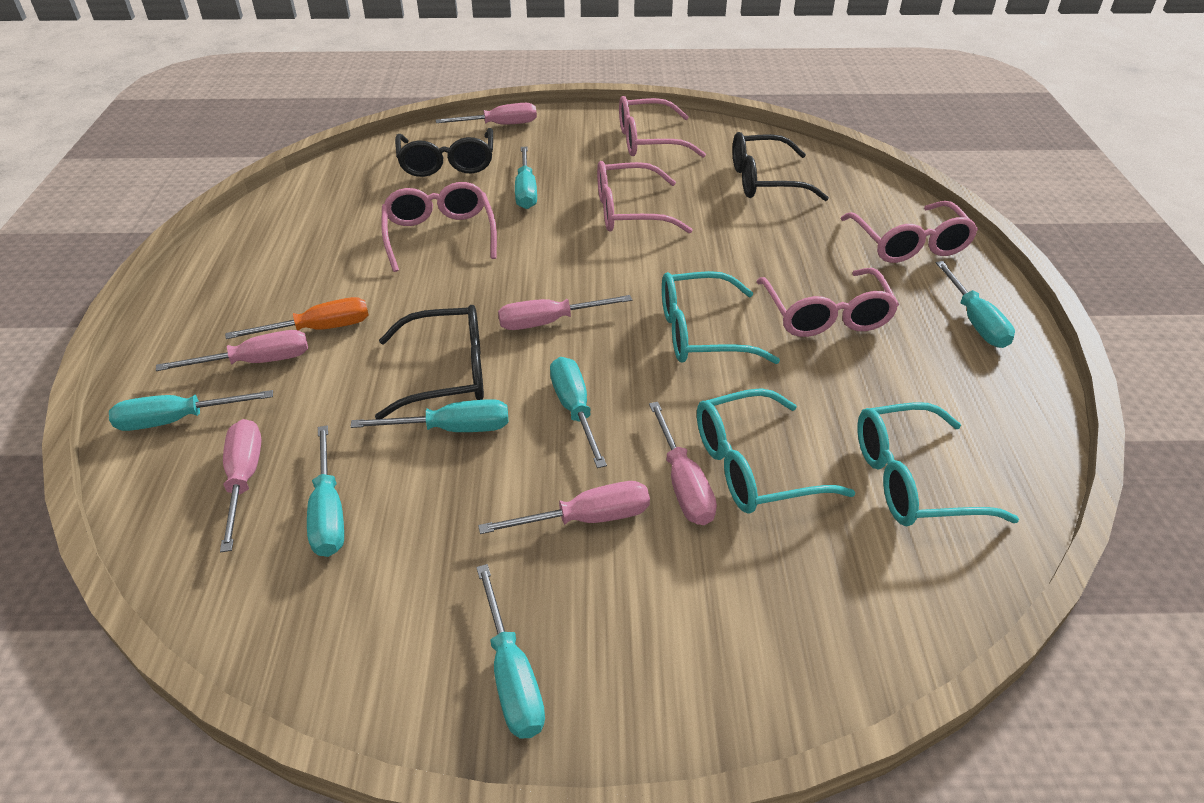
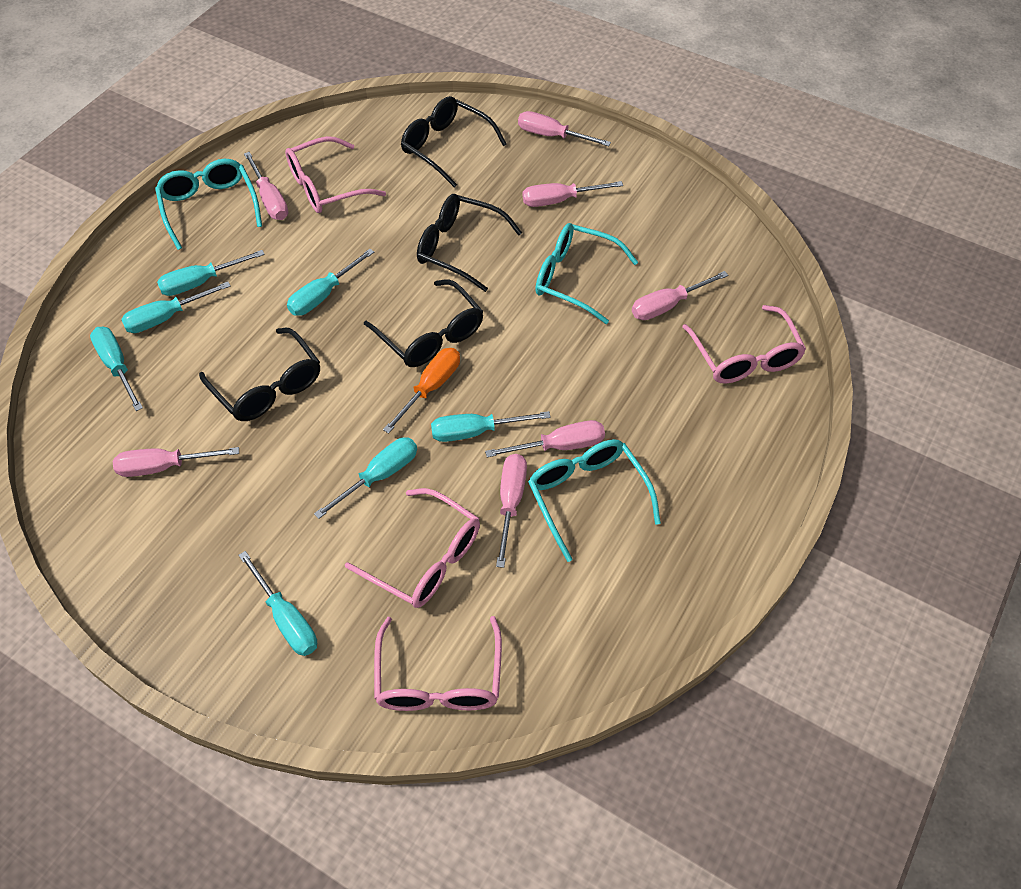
black glasses: 3 -> 4
pink glasses: 5 -> 4
pink screwdriver: 6 -> 7

